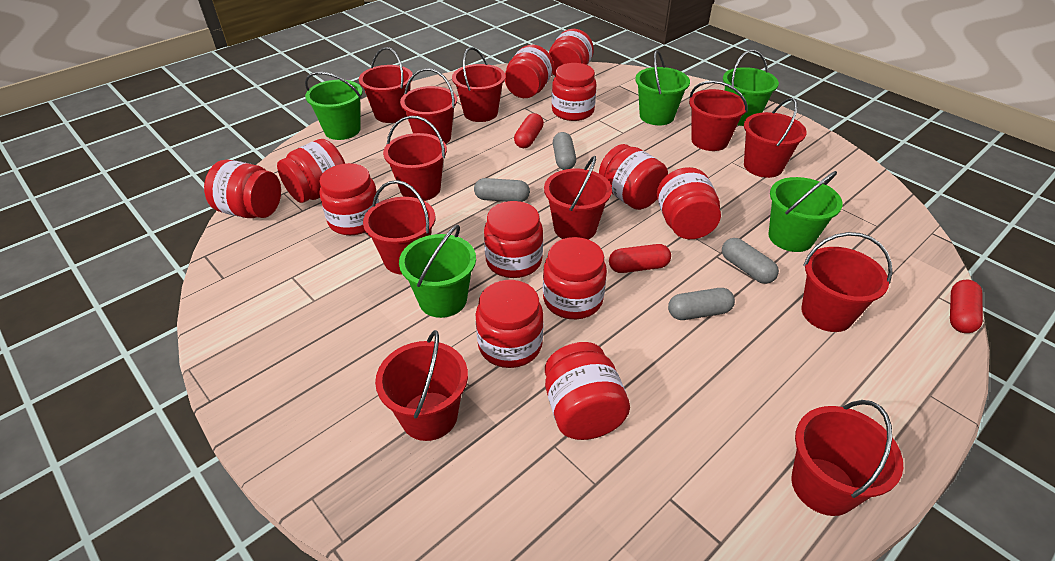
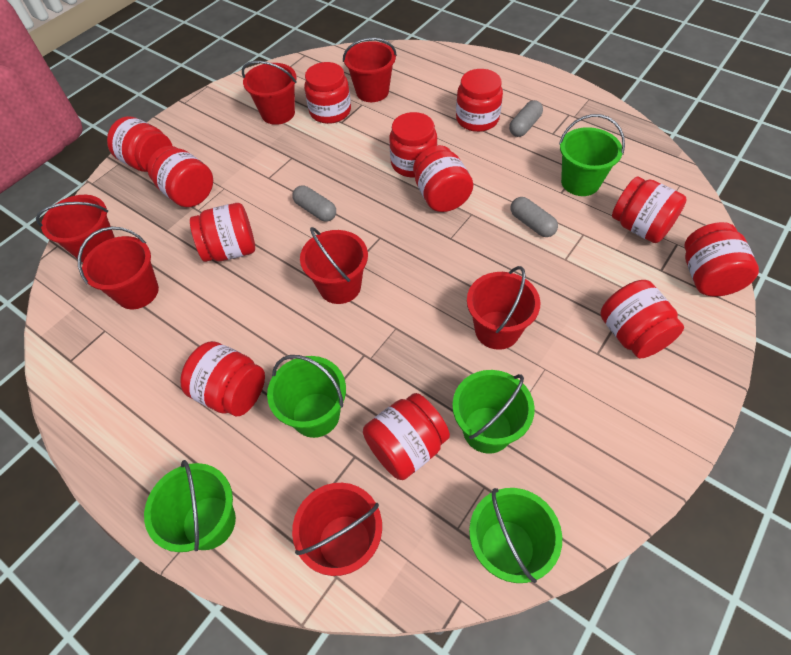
grey capsule: 4 -> 3
red bucket: 11 -> 7
red capsule: 3 -> 0

